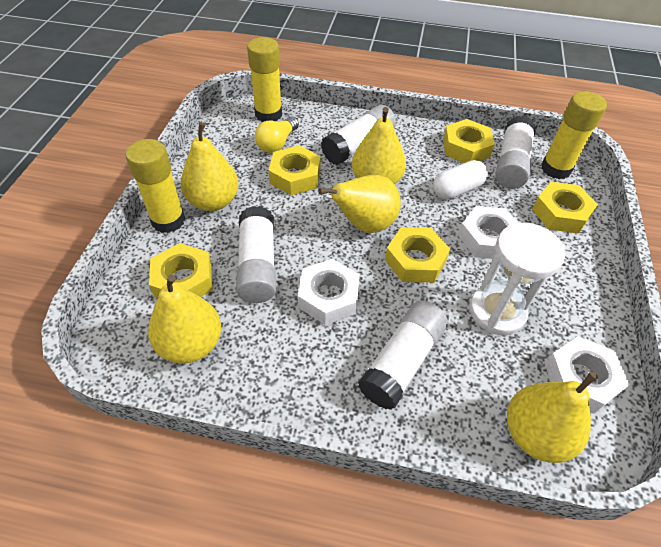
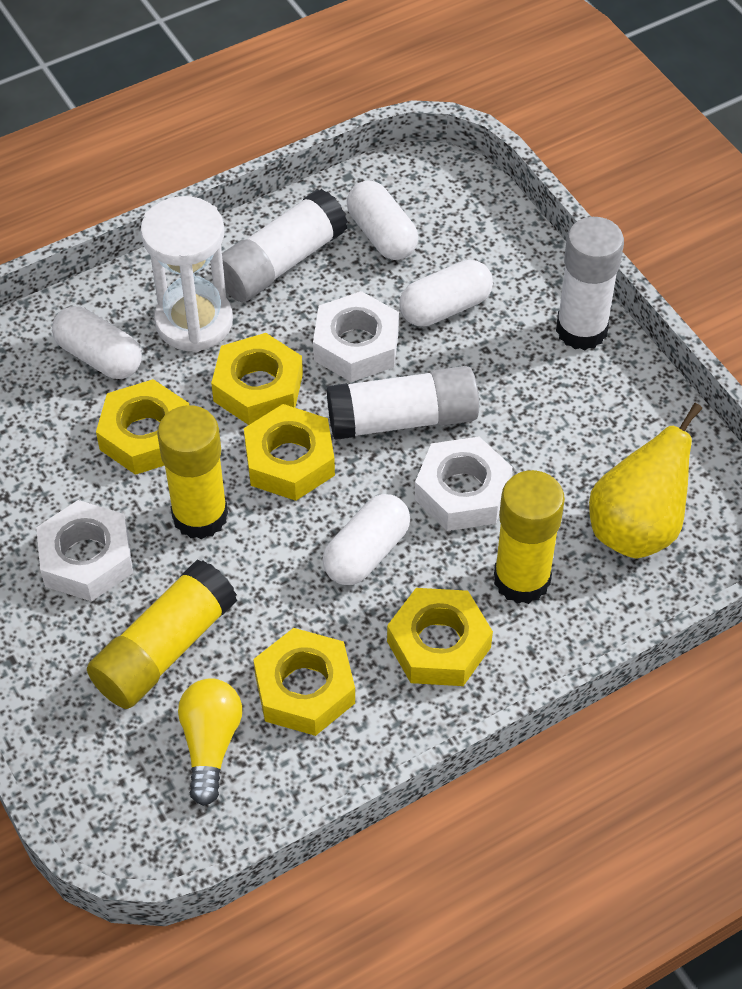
white capsule: 1 -> 4
white glue stick: 4 -> 3
yellow pear: 5 -> 1

